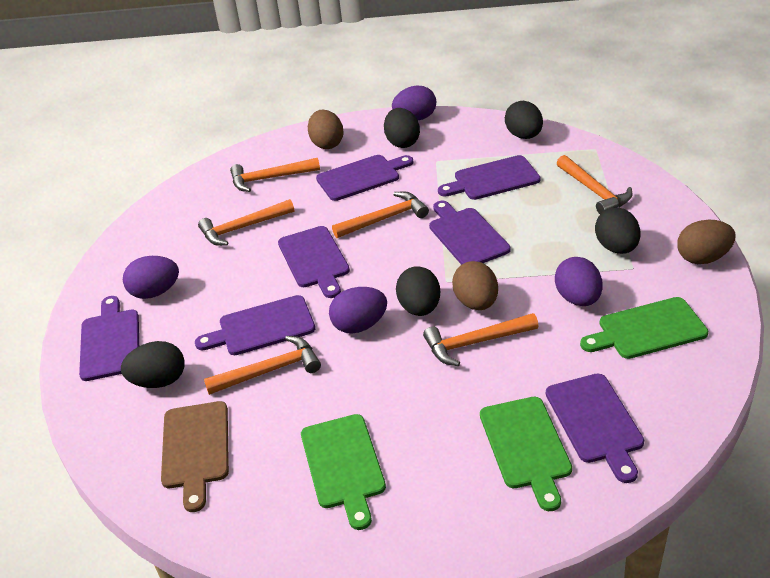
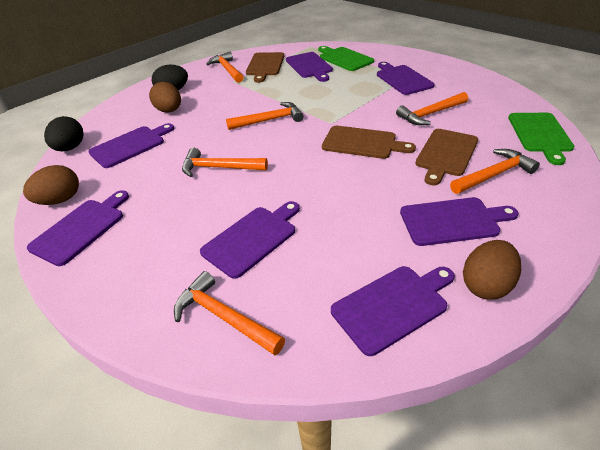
black egg: 5 -> 2
brown cutting board: 1 -> 3
green cutting board: 3 -> 2
purple egg: 4 -> 0

